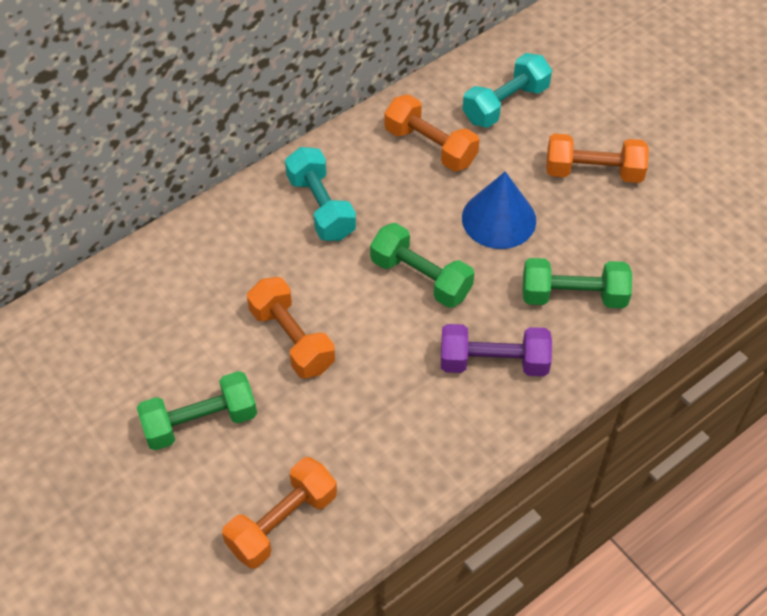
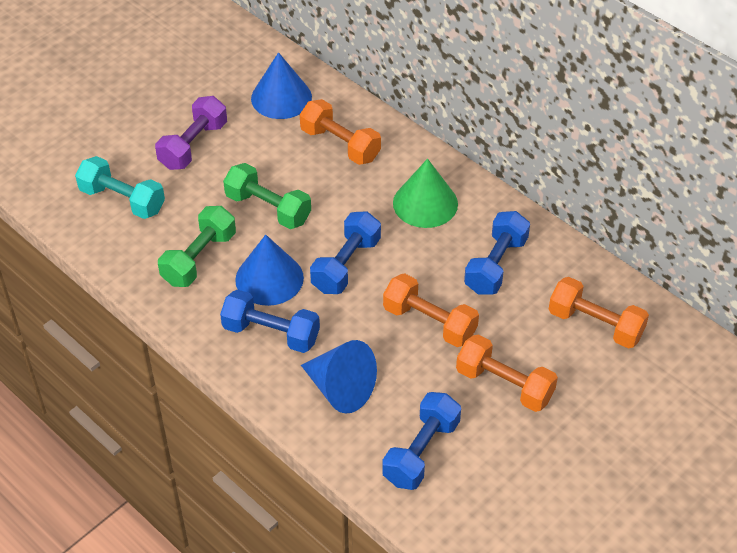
blue cone: 1 -> 3
blue dumbbell: 0 -> 4
green cone: 0 -> 1
green dumbbell: 3 -> 2
turquoise dumbbell: 2 -> 1

